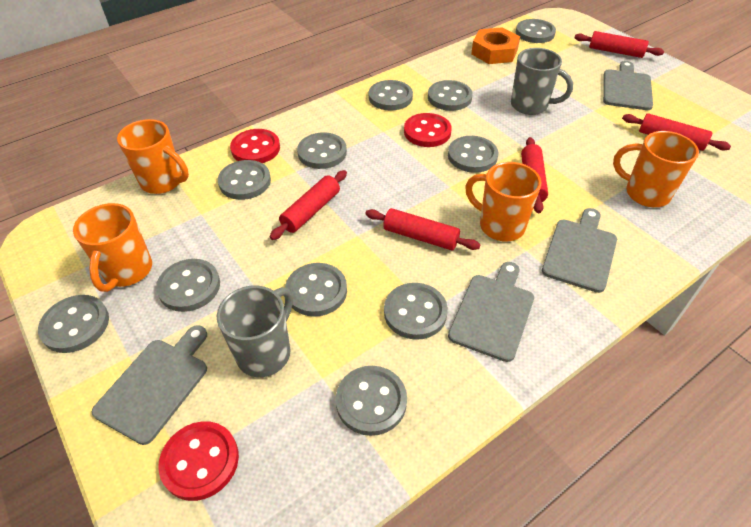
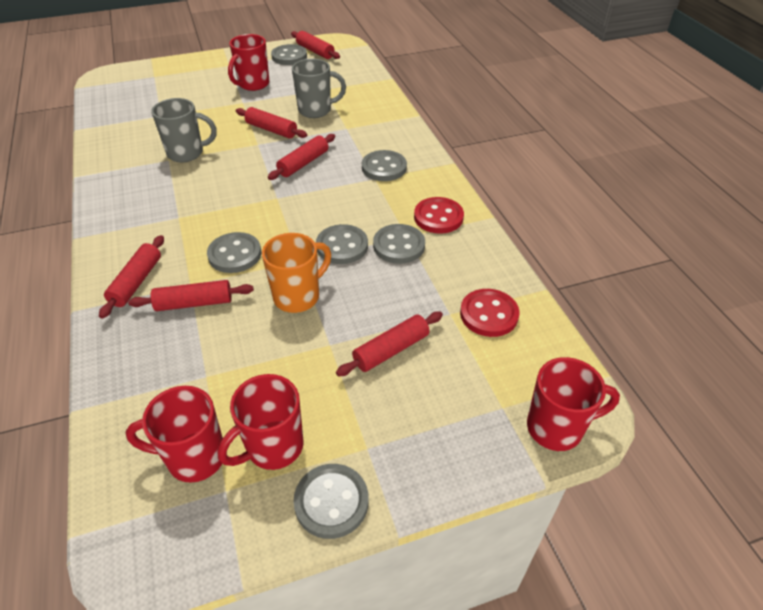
grey button: 11 -> 6
grey cutting board: 4 -> 0
orange mug: 4 -> 1
orange nut: 1 -> 0
red button: 3 -> 2
red mug: 0 -> 4
red rolling pin: 5 -> 6

